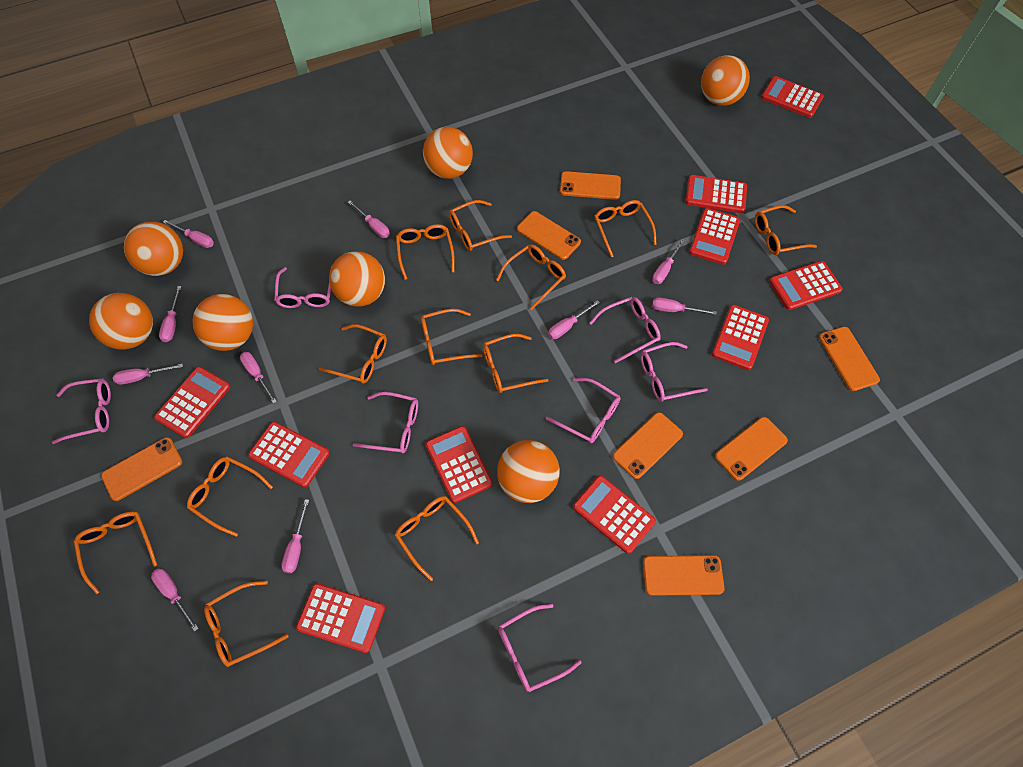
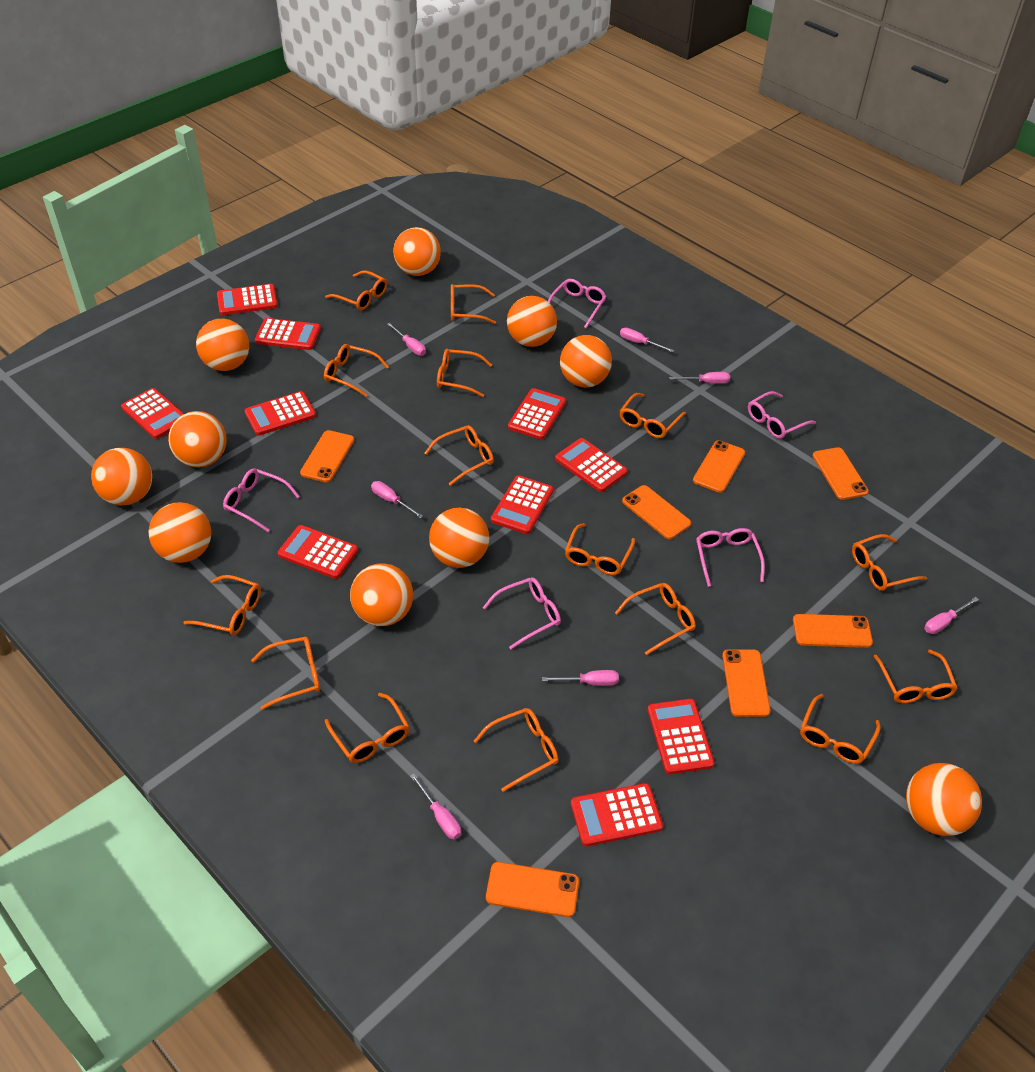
orange ball: 7 -> 10
orange glasses: 12 -> 15
pink glasses: 7 -> 5
pink screwdriver: 10 -> 7

